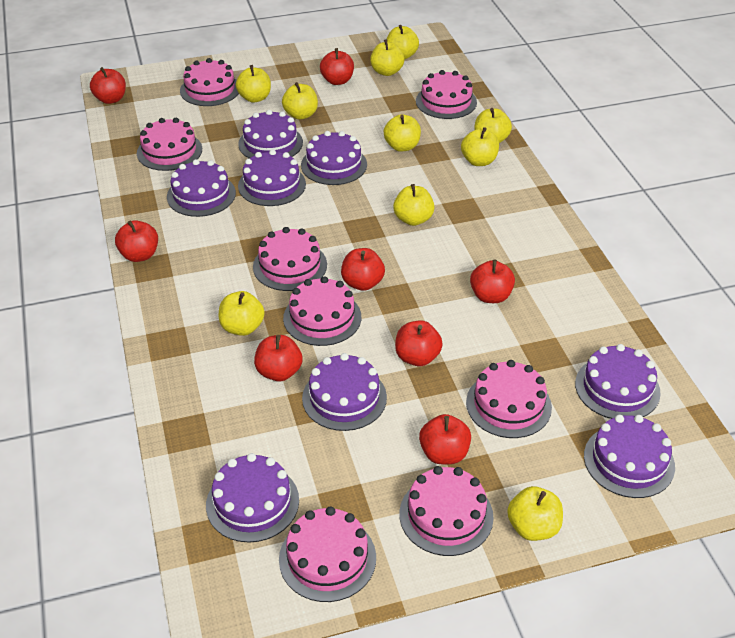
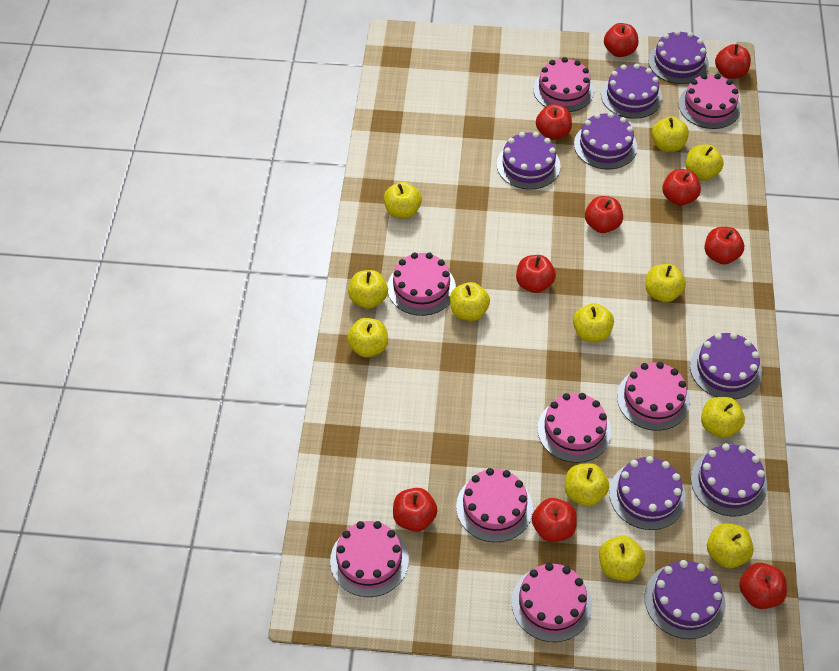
red apple: 8 -> 10
yellow apple: 10 -> 12

